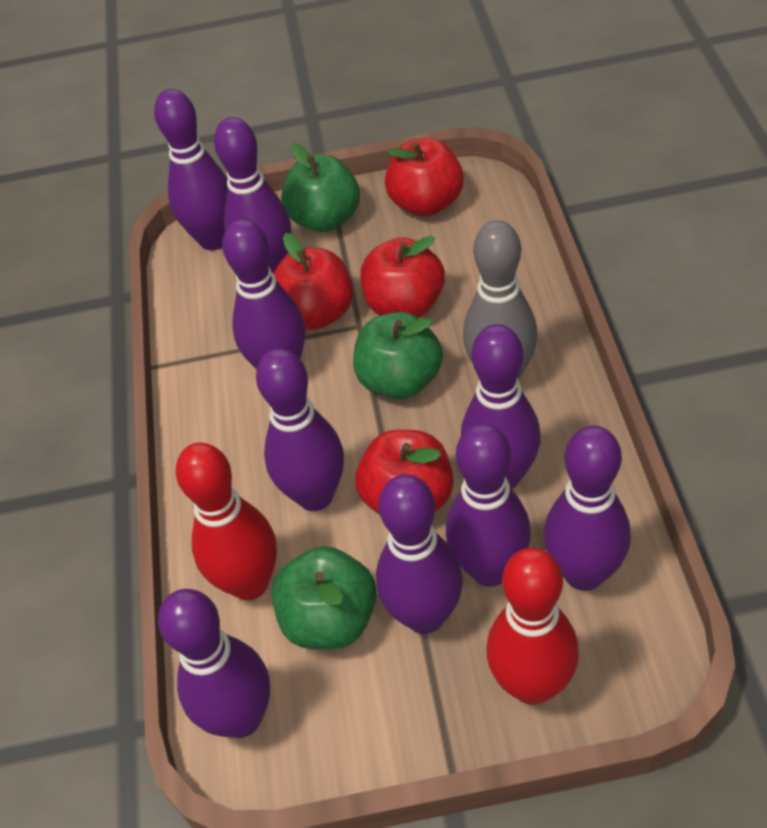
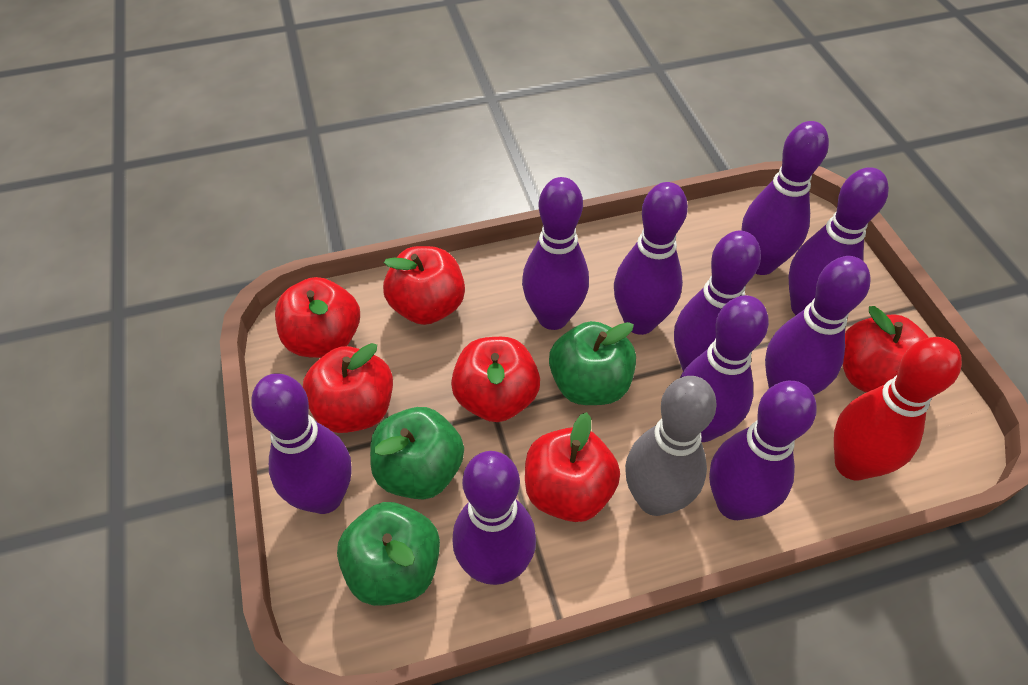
purple bowling pin: 9 -> 10
red apple: 4 -> 6
red bowling pin: 2 -> 1

